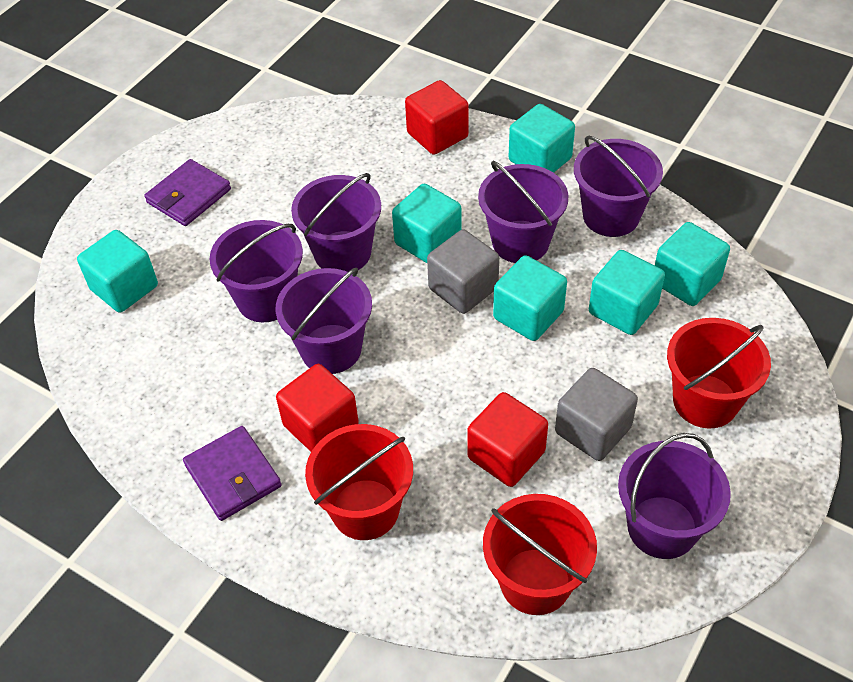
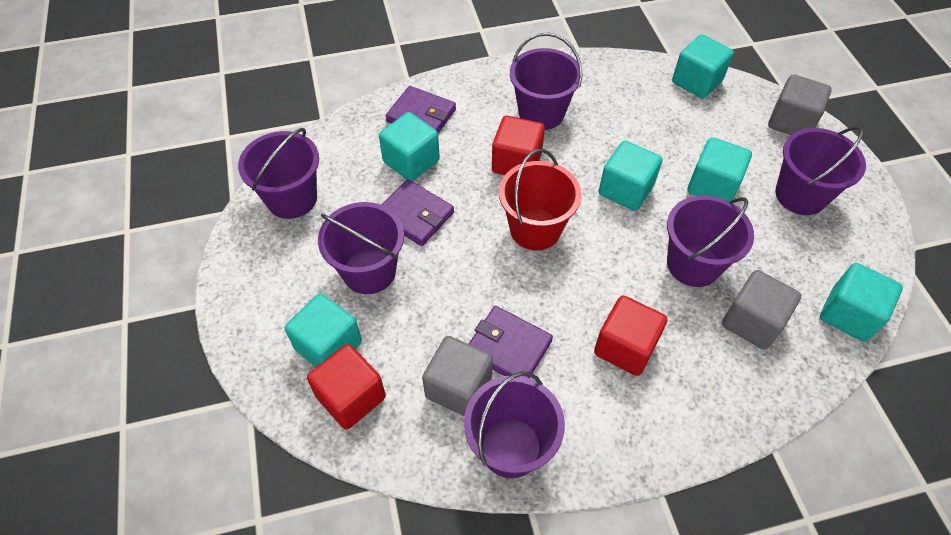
grey cube: 2 -> 3
purple wallet: 2 -> 3
red bucket: 3 -> 1

